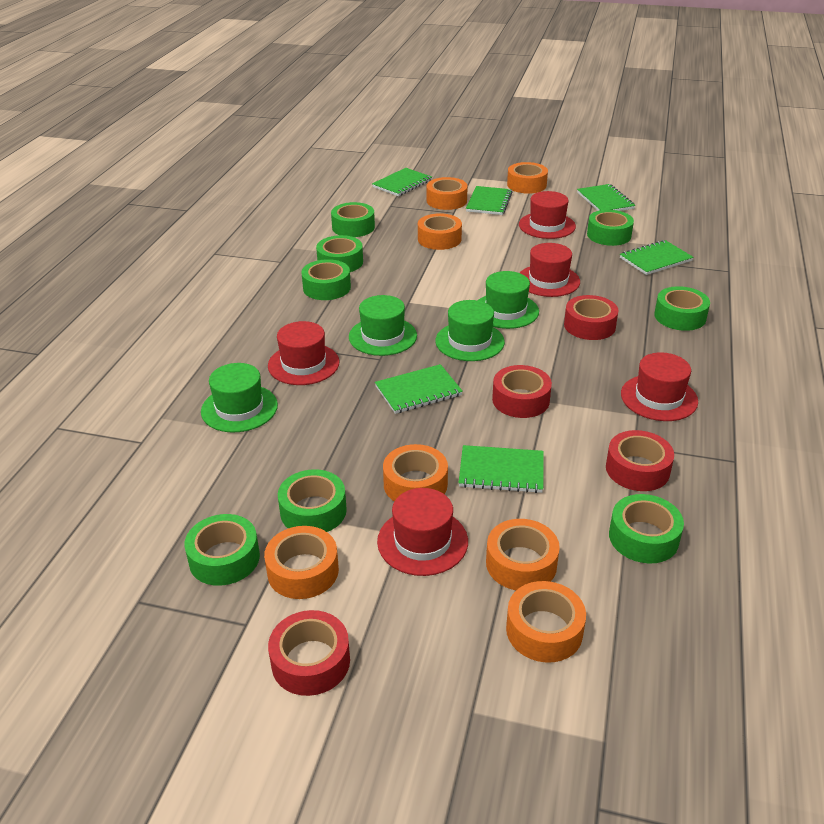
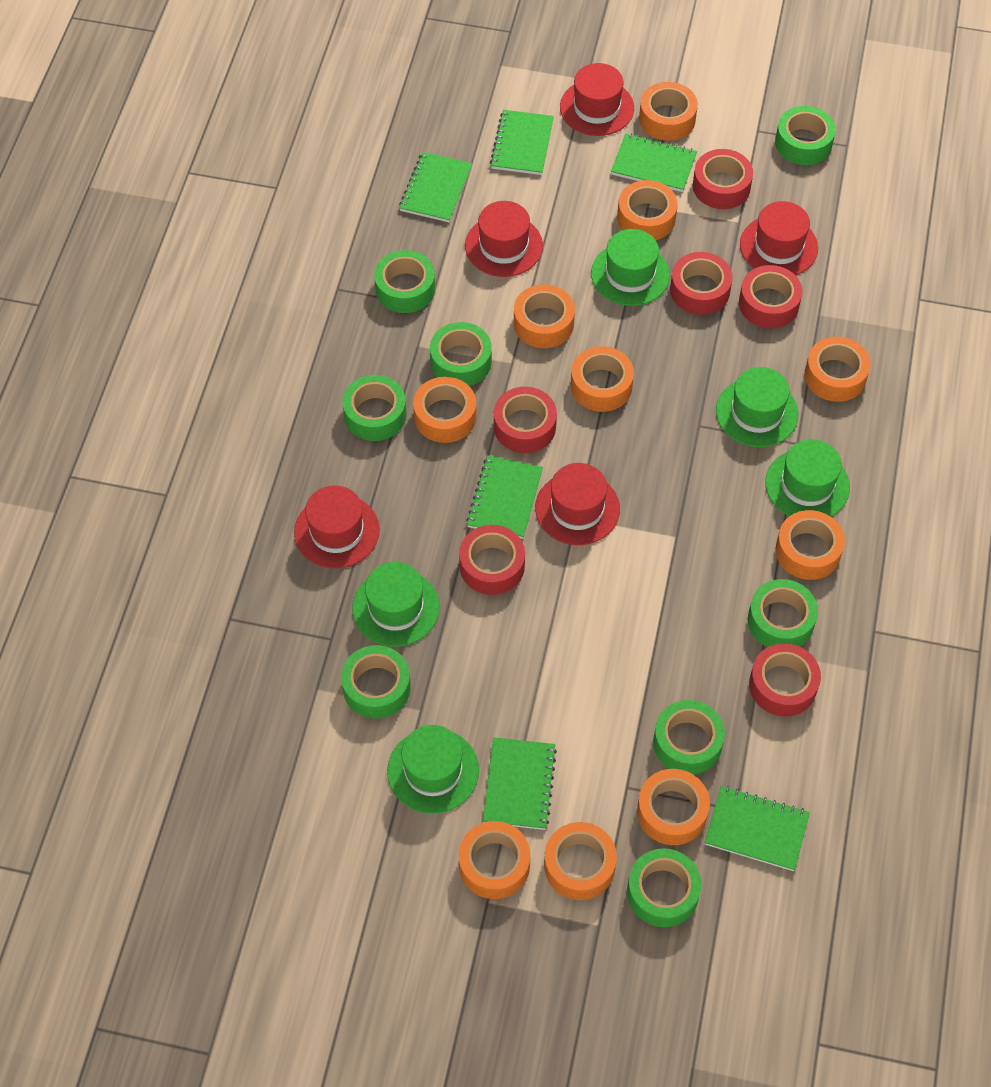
green hat: 4 -> 5
orange tape: 7 -> 10
red tape: 4 -> 6

